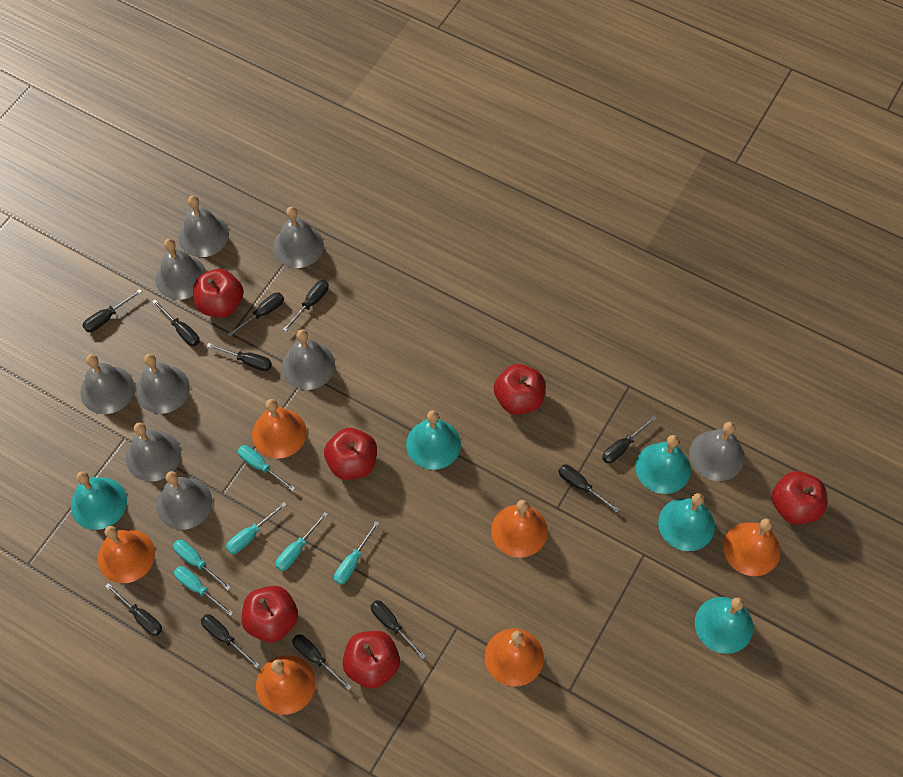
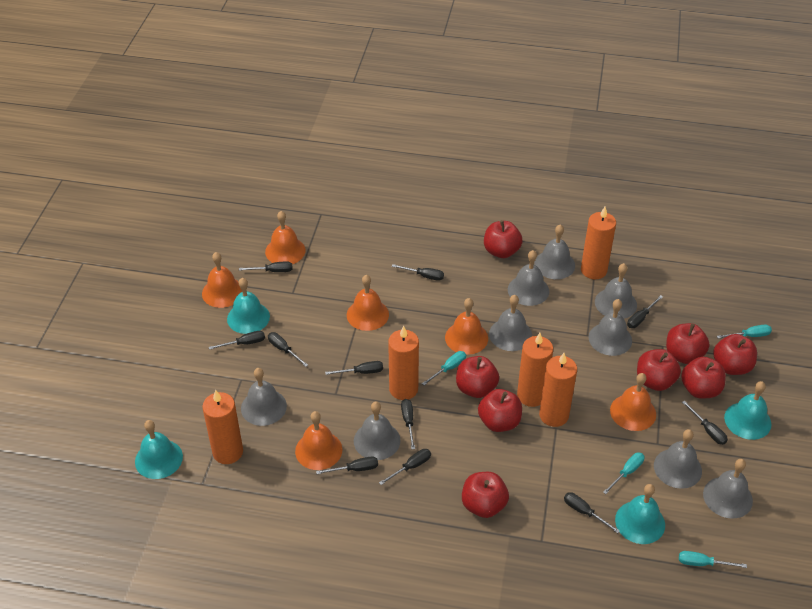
orange candle: 0 -> 5
red apple: 6 -> 8
turquoise bell: 5 -> 4
turquoise screwdriver: 6 -> 4

